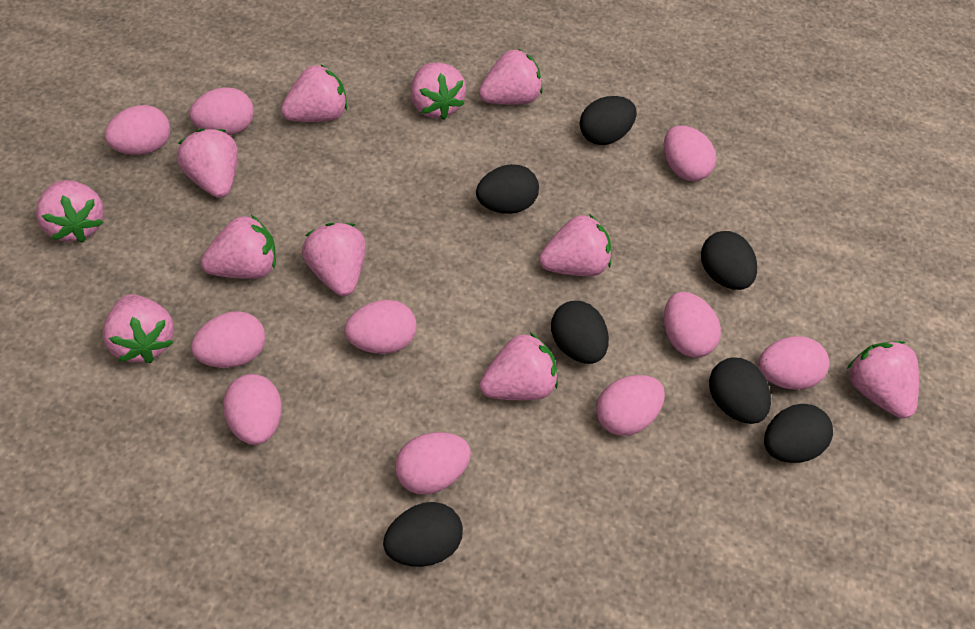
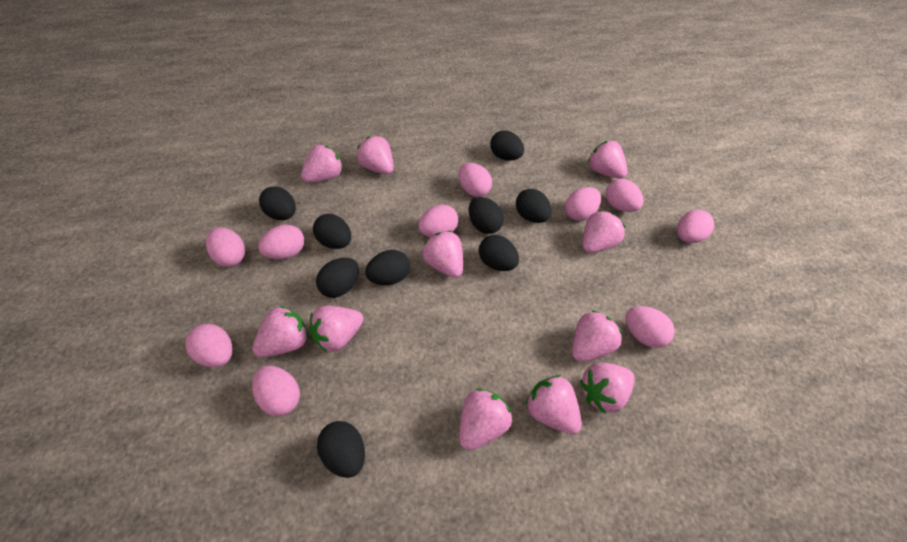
black egg: 7 -> 9

